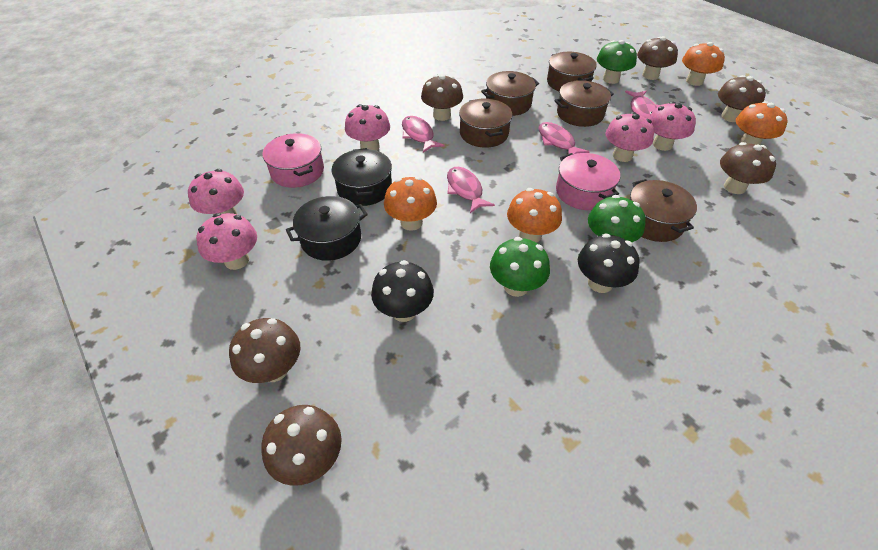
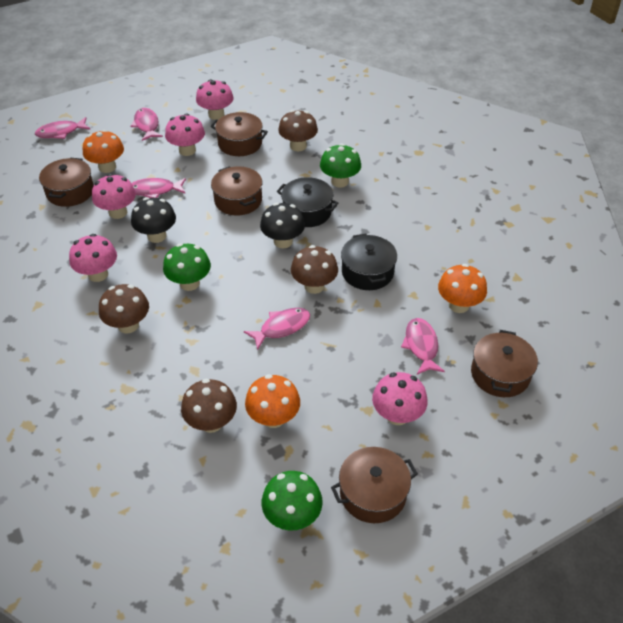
brown mushroom: 6 -> 4
orange mushroom: 4 -> 3
pink fish: 4 -> 5
pink pot: 2 -> 0

